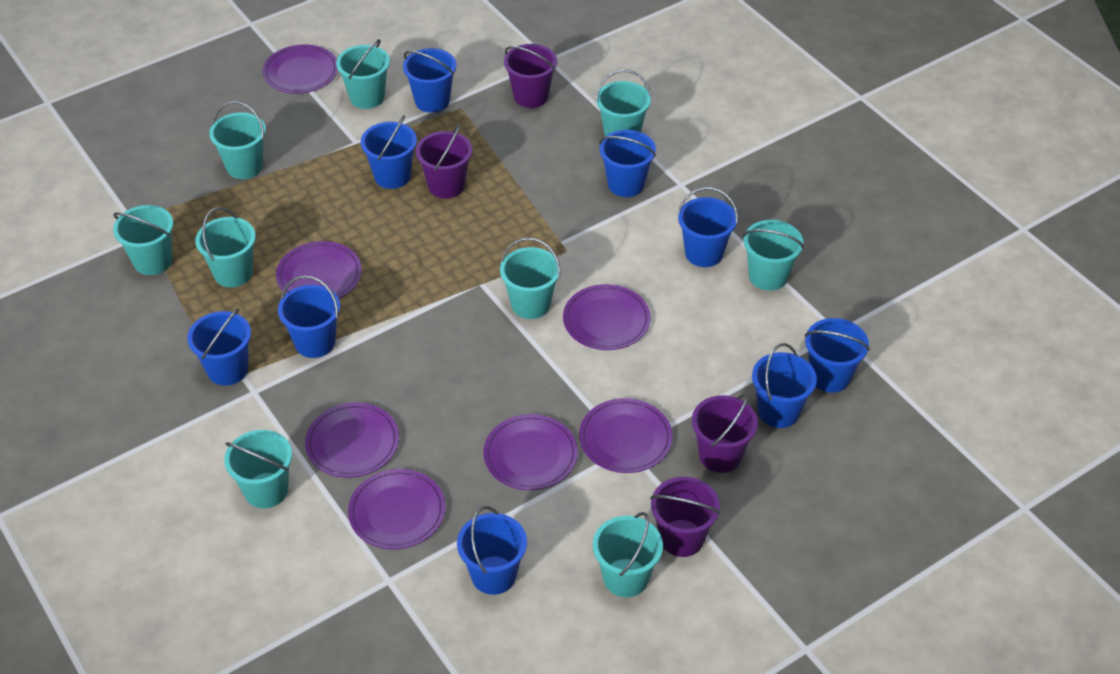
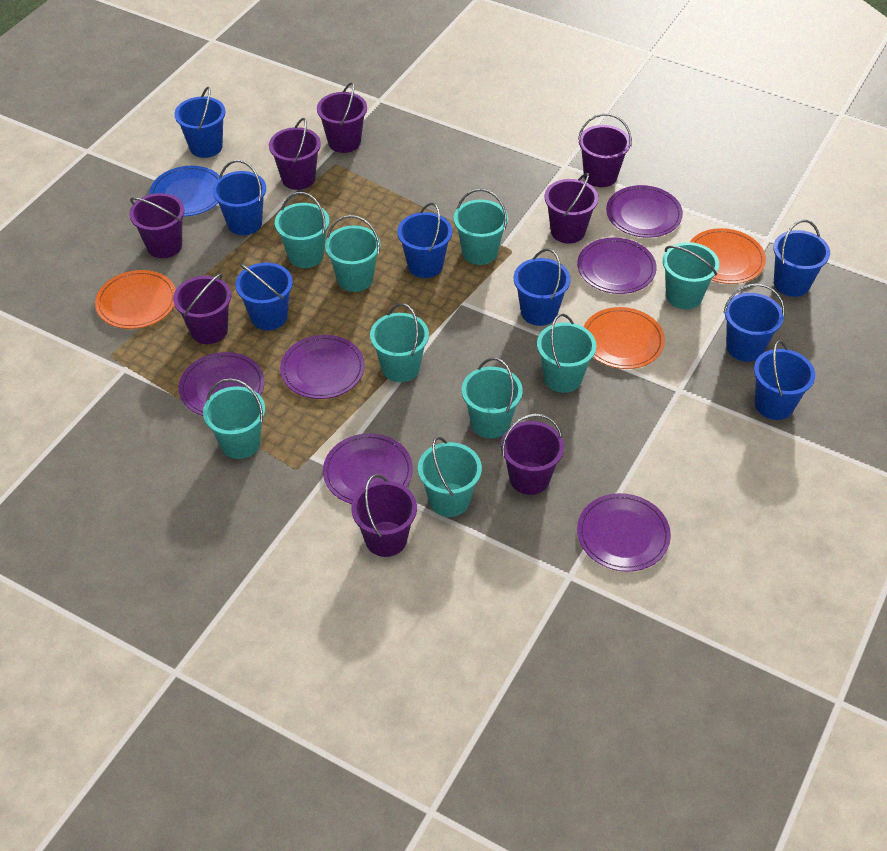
blue bucket: 9 -> 8
blue plate: 0 -> 1
orange plate: 0 -> 3
purple bucket: 4 -> 8
purple plate: 7 -> 6

